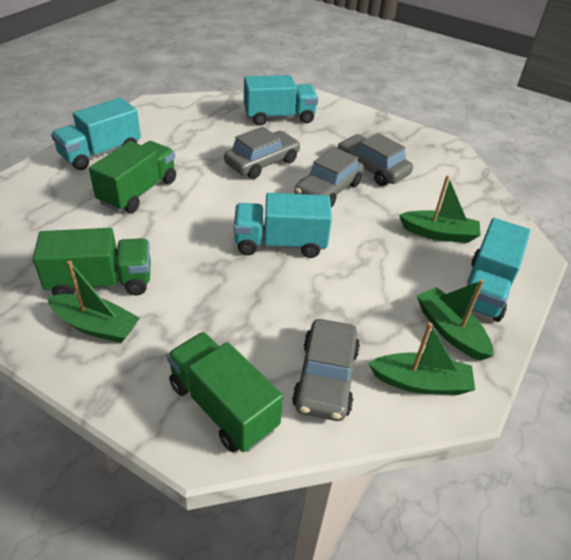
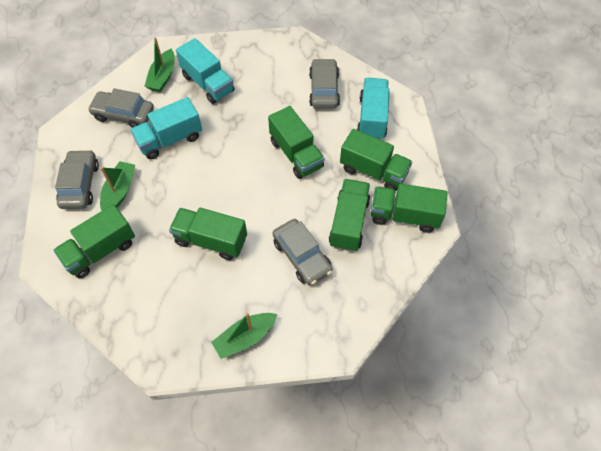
green boat: 4 -> 3
green truck: 3 -> 6
turquoise truck: 4 -> 3

